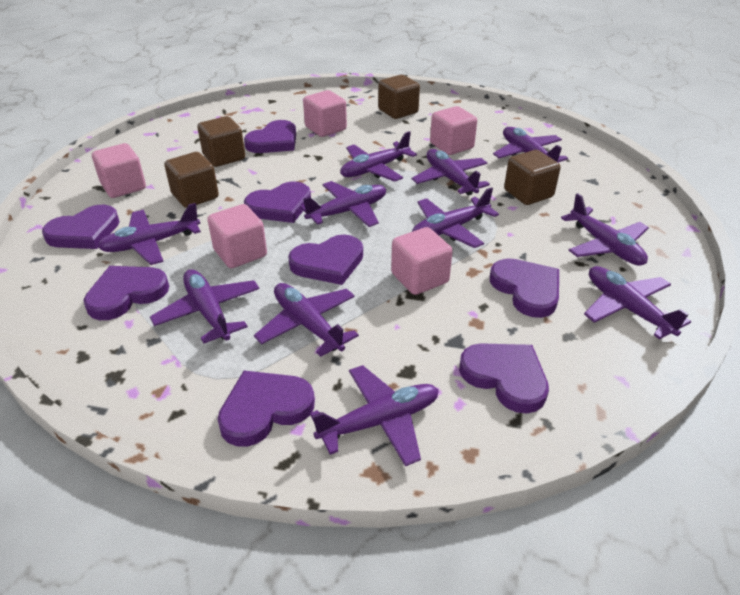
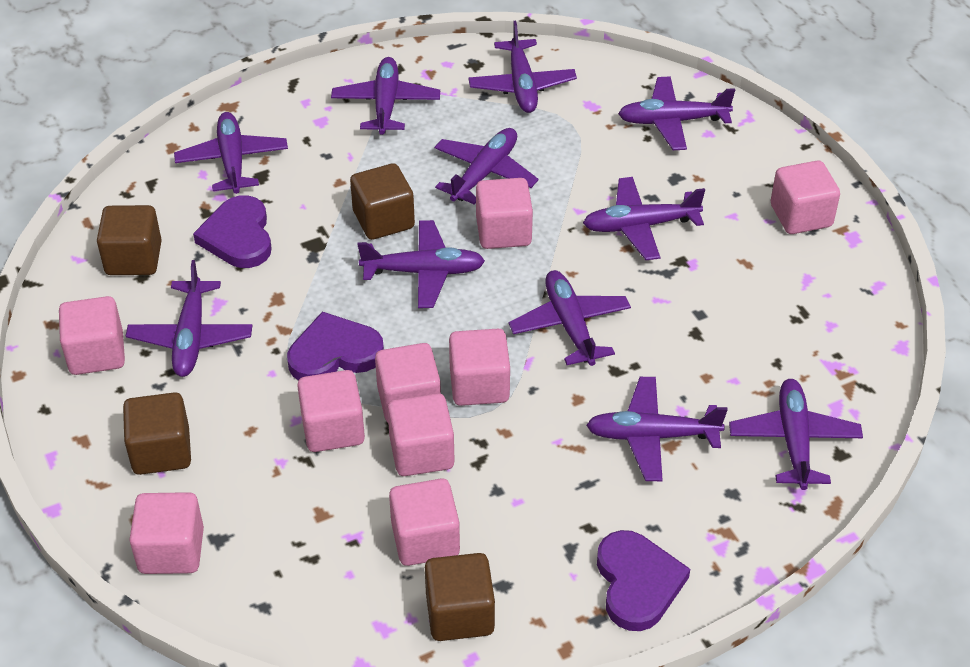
pink cube: 5 -> 9
purple heart: 8 -> 3

